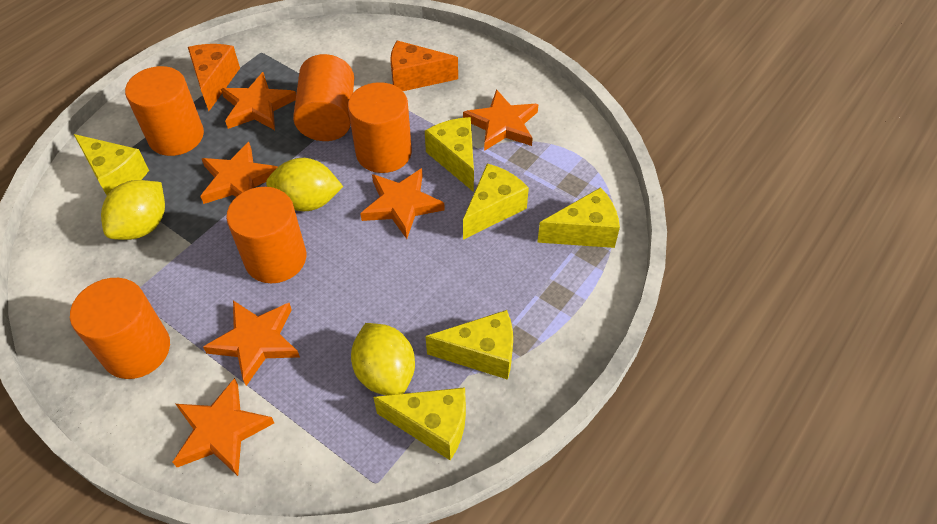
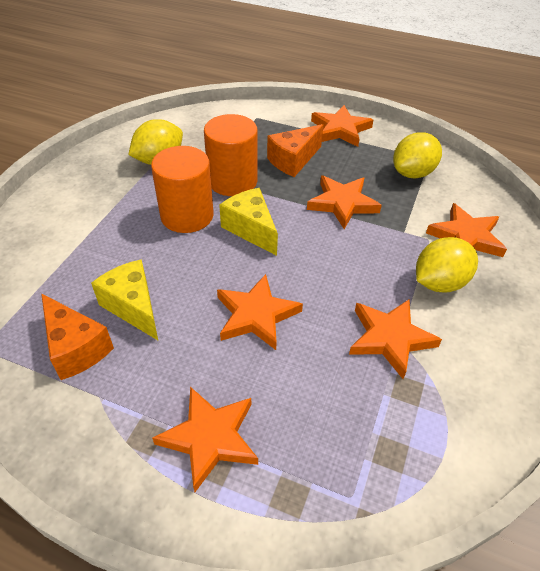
orange cylinder: 5 -> 2
yellow cheese: 6 -> 2

